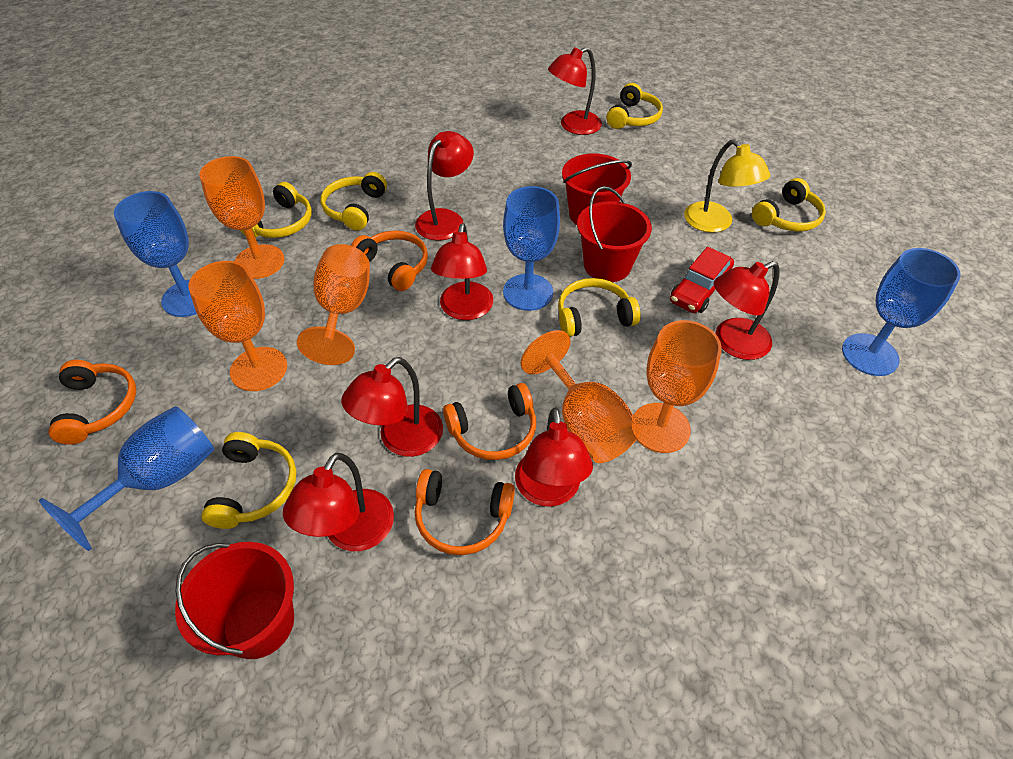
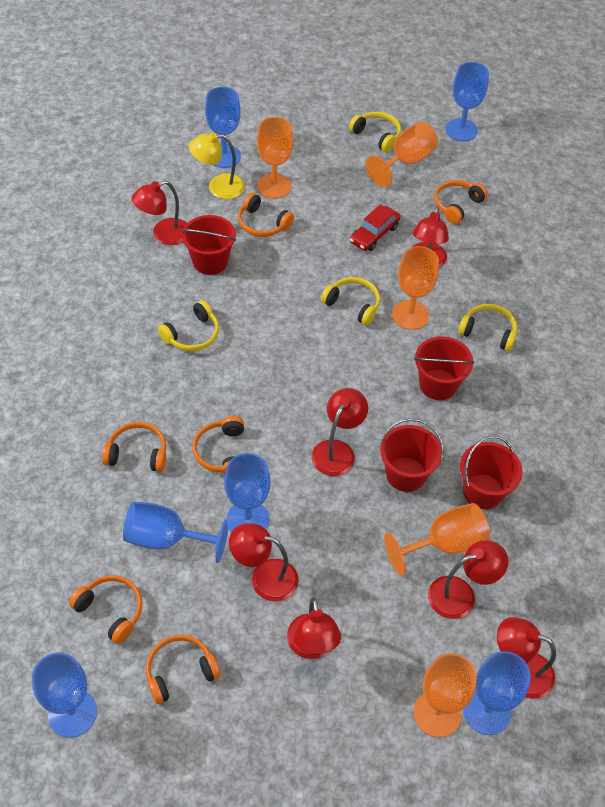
blue goblet: 4 -> 6
orange headphones: 4 -> 6
red bucket: 3 -> 4
yellow headphones: 6 -> 4

